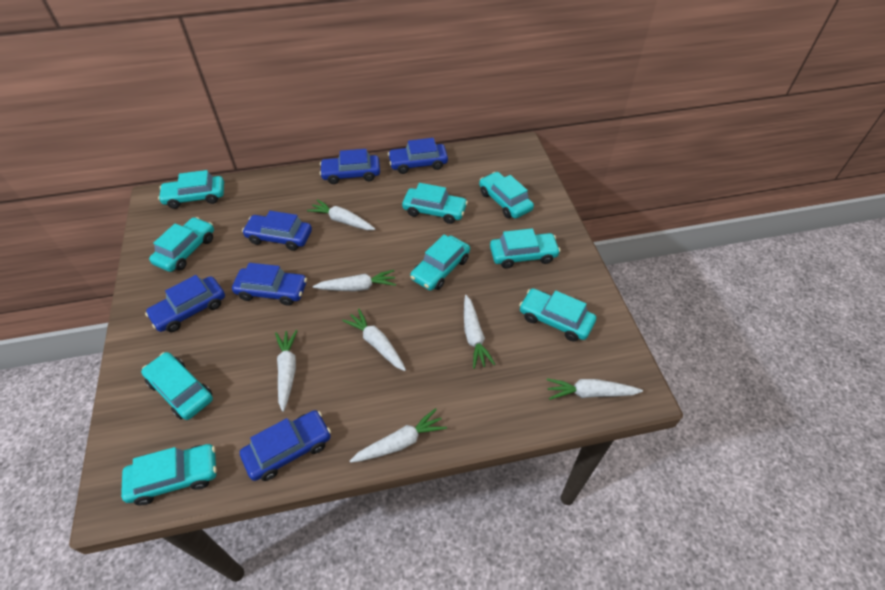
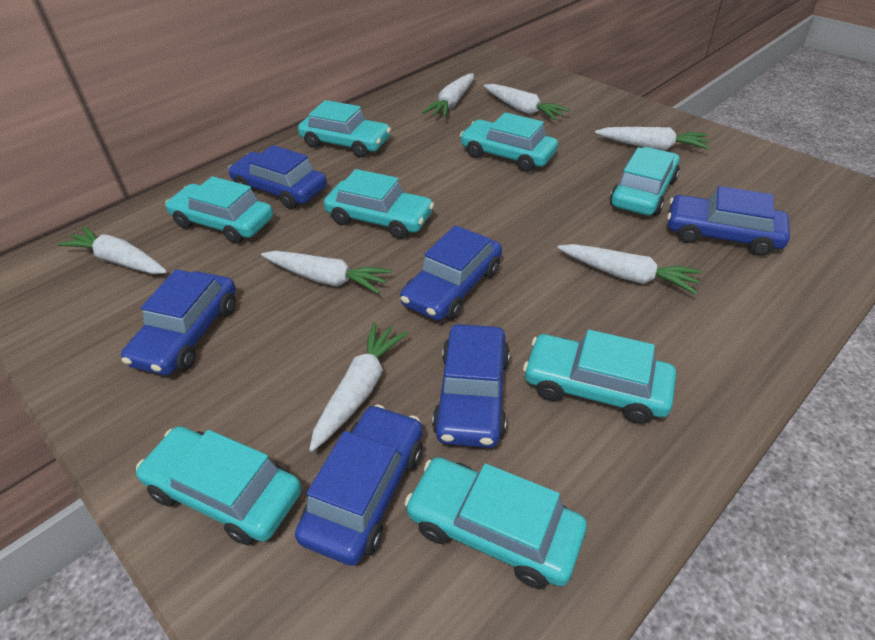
turquoise car: 9 -> 8

